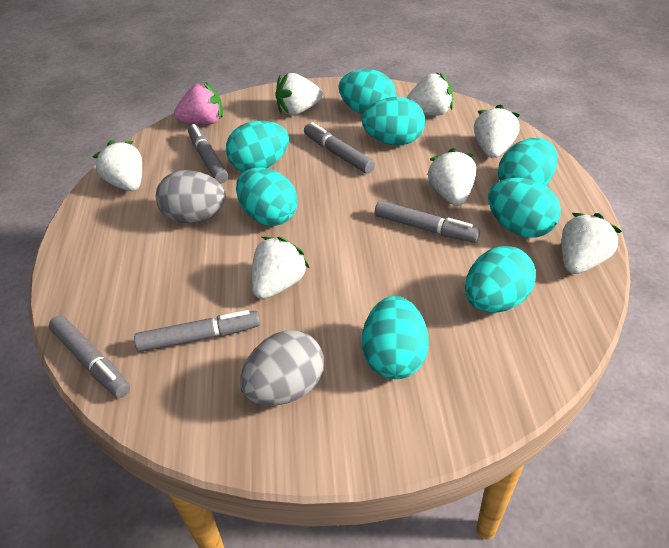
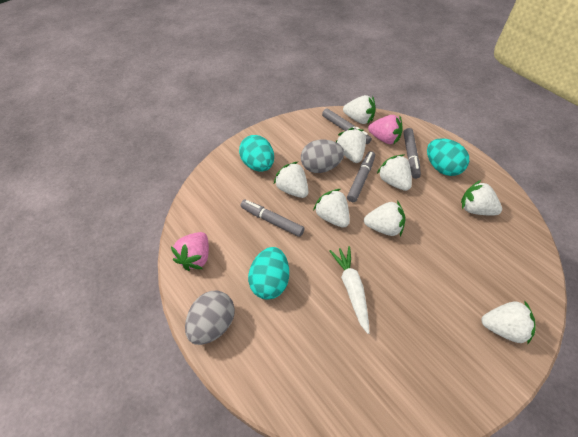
grey marker: 5 -> 4
pink strawberry: 1 -> 2
turquoise egg: 8 -> 3
white carrot: 0 -> 1
white strawberry: 7 -> 8

